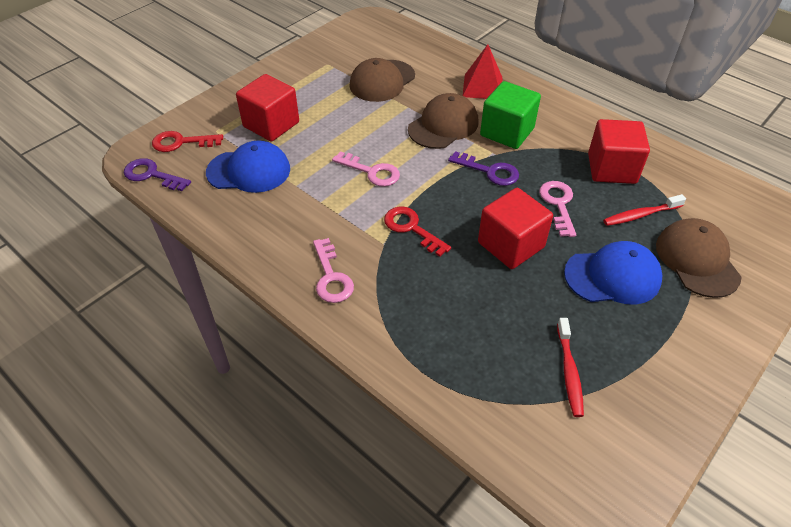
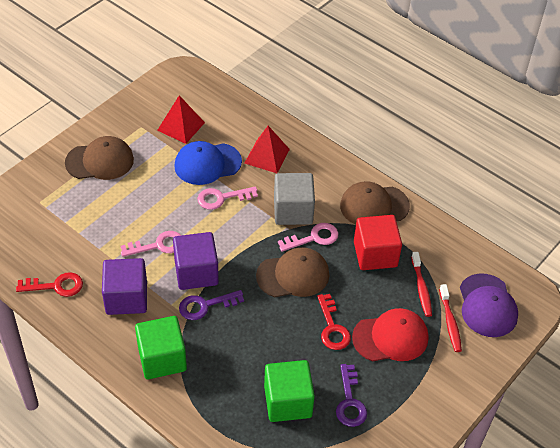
blue cap: 2 -> 1
green cube: 1 -> 2
grey cube: 0 -> 1
purple cap: 0 -> 1
purple cube: 0 -> 2
red cap: 0 -> 1
red cube: 3 -> 1
red pyramid: 1 -> 2

